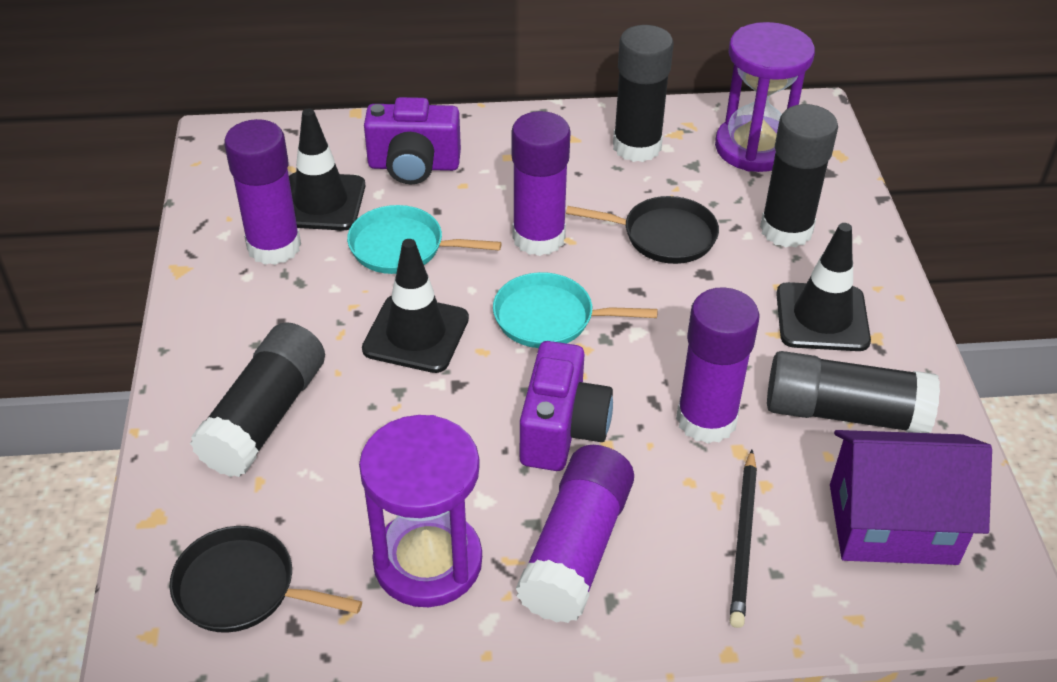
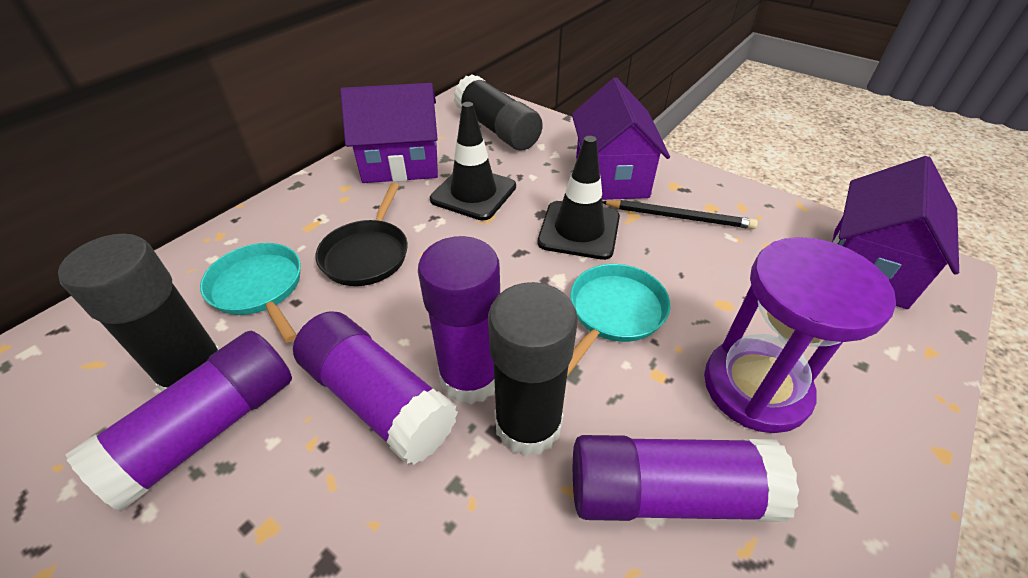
black glue stick: 4 -> 3
black pan: 2 -> 1
black traffic cone: 3 -> 2
purple camera: 2 -> 0
purple hourglass: 2 -> 1
purple house: 1 -> 3

